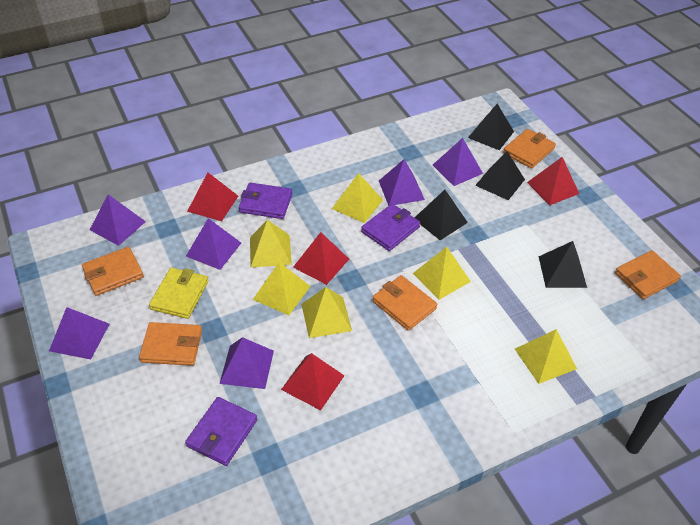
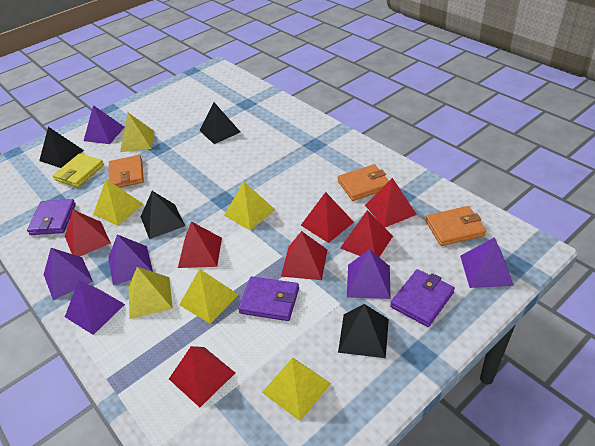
orange wallet: 5 -> 3
red pyramid: 4 -> 7

